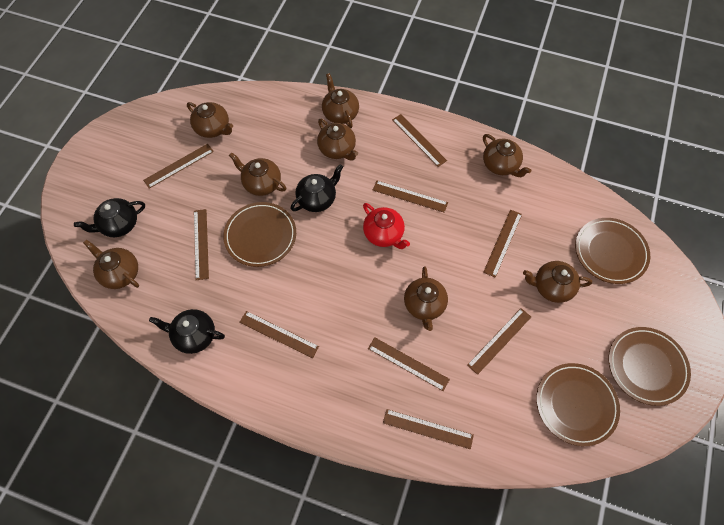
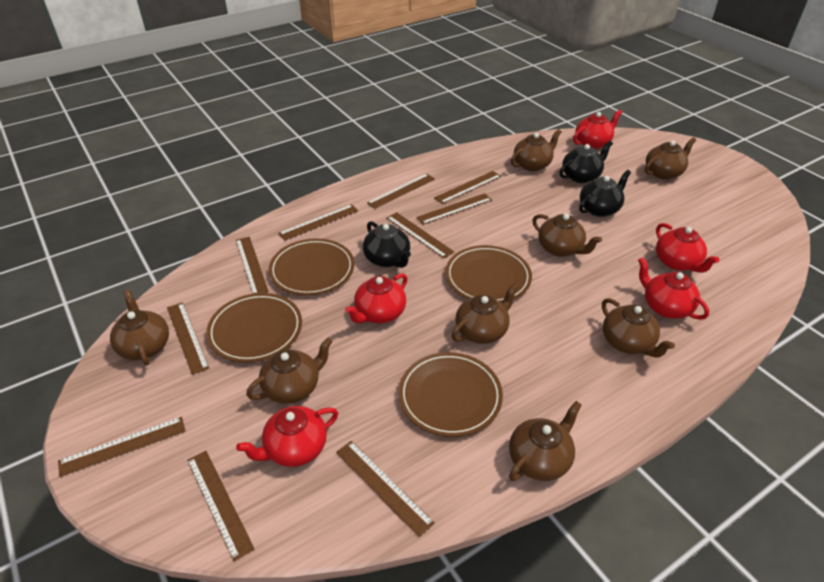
brown ruler: 9 -> 10
red teapot: 1 -> 5

